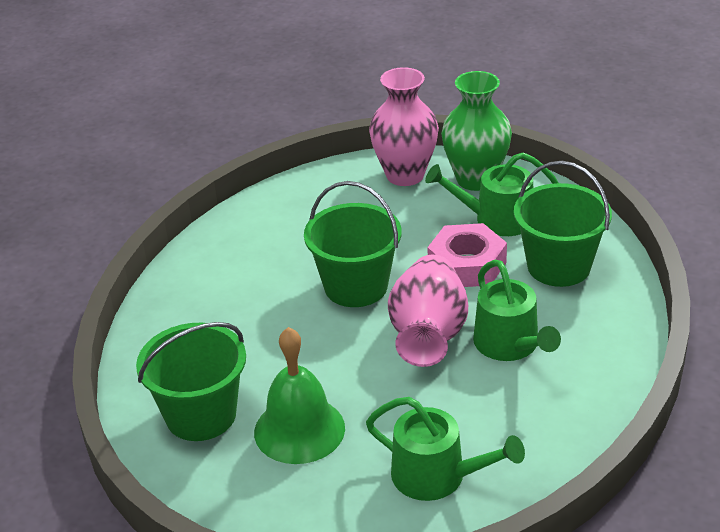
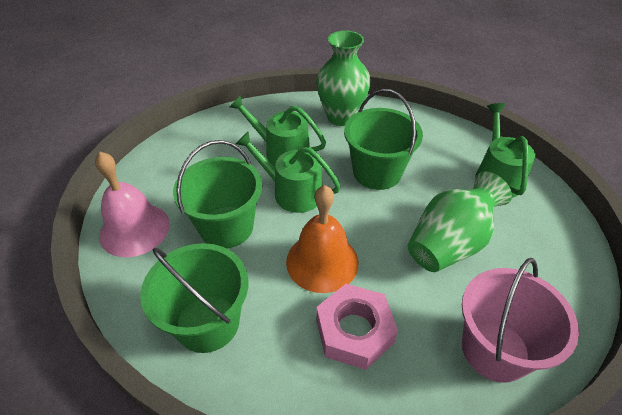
green bell: 1 -> 0
green vase: 1 -> 2
orange bell: 0 -> 1
pink bell: 0 -> 1
pink bucket: 0 -> 1
pink vase: 2 -> 0

